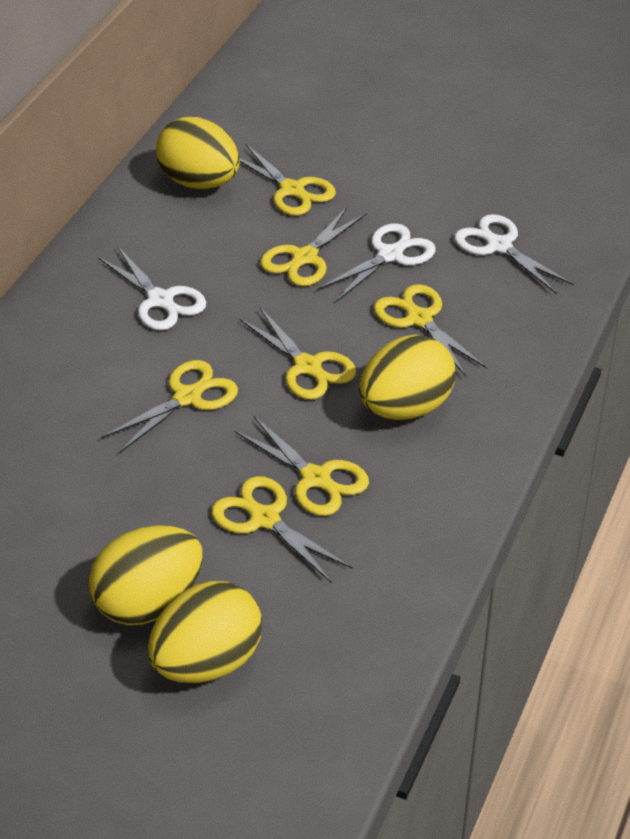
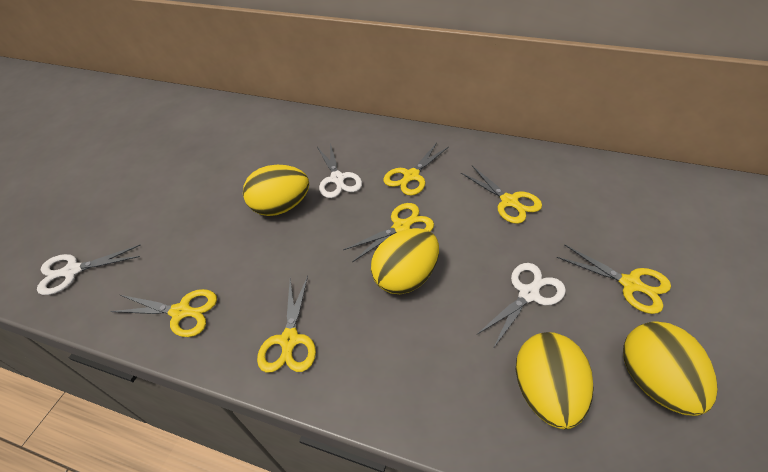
yellow scissors: 7 -> 6

